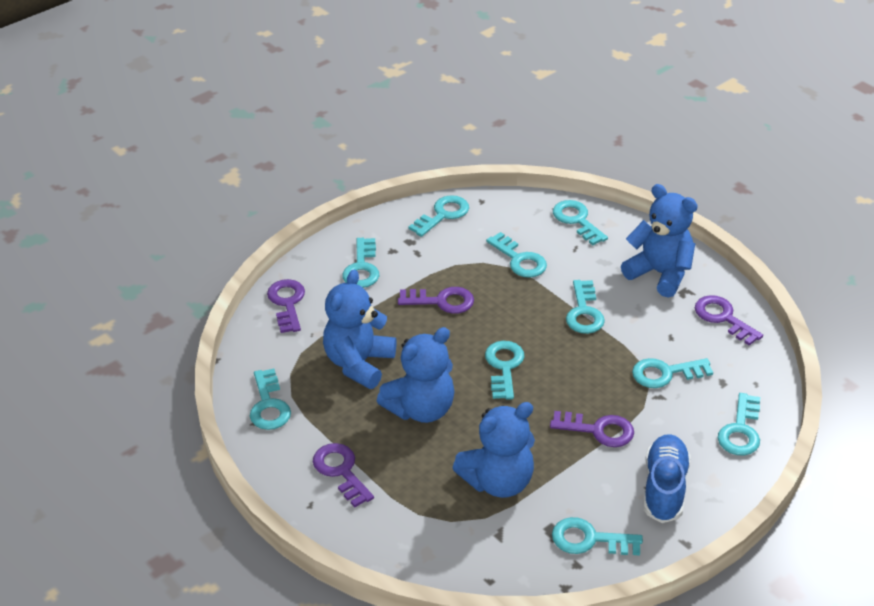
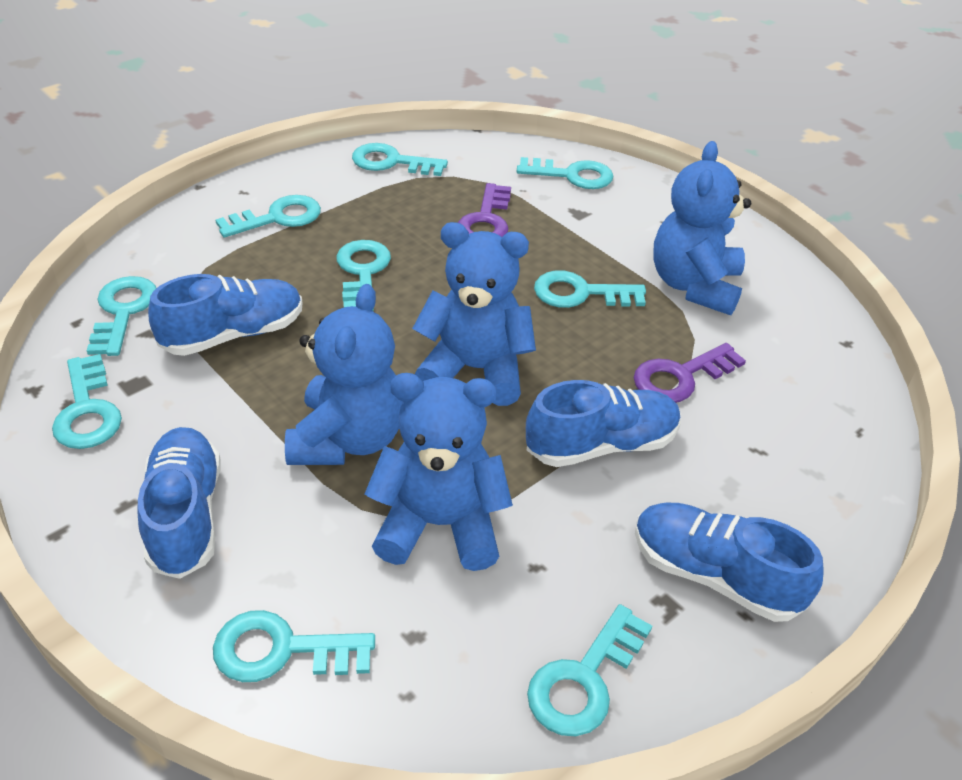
blue shoe: 1 -> 4
purple key: 5 -> 2
turquoise key: 10 -> 9

